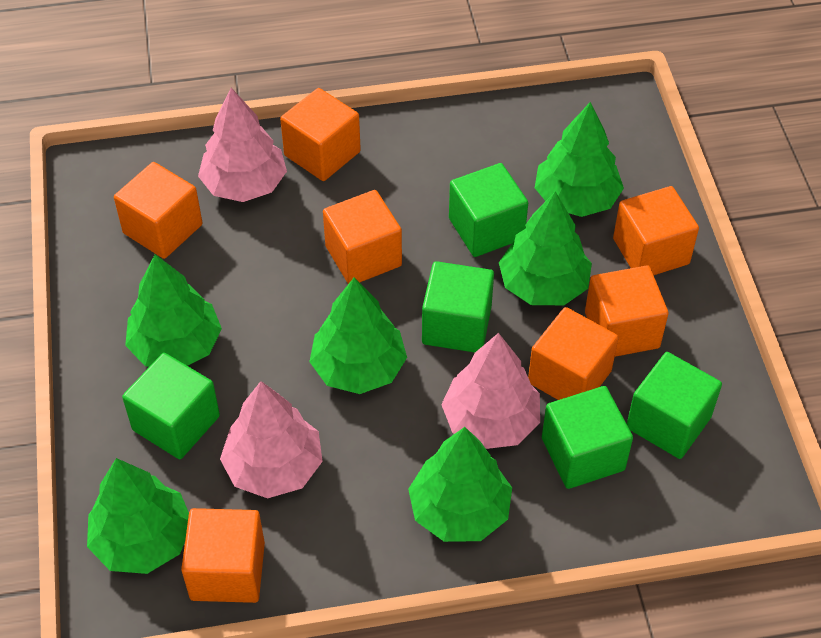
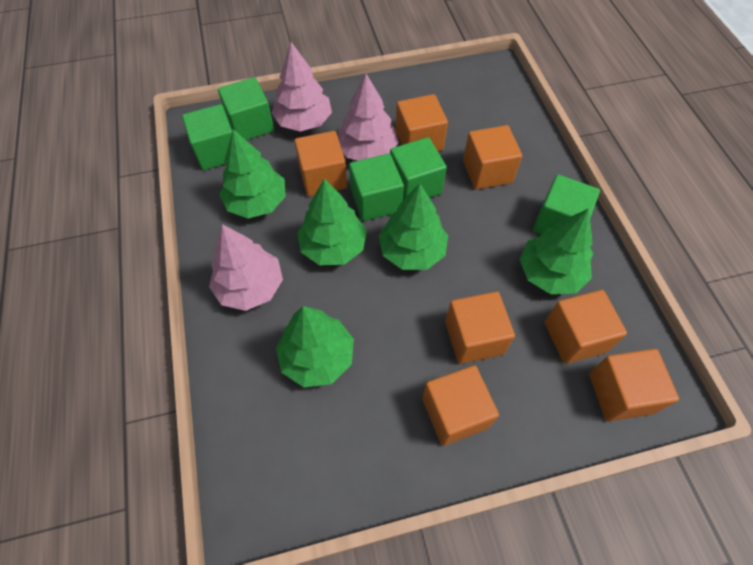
green tree: 6 -> 5

